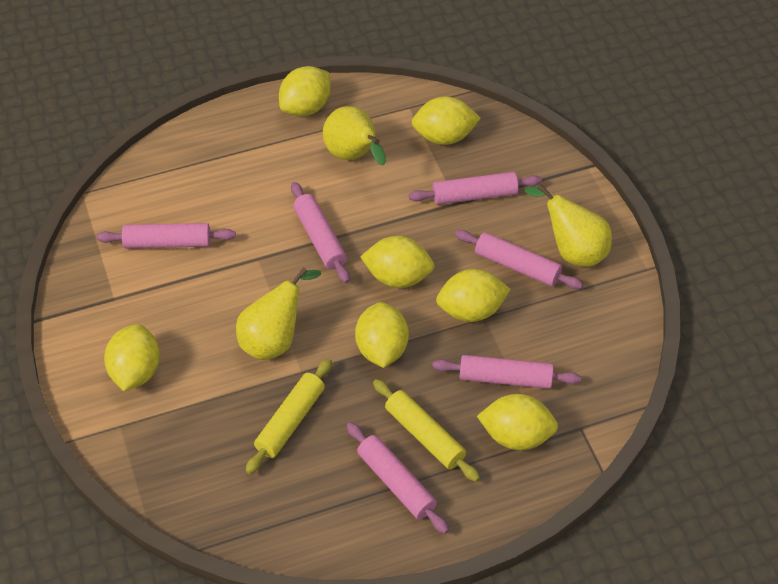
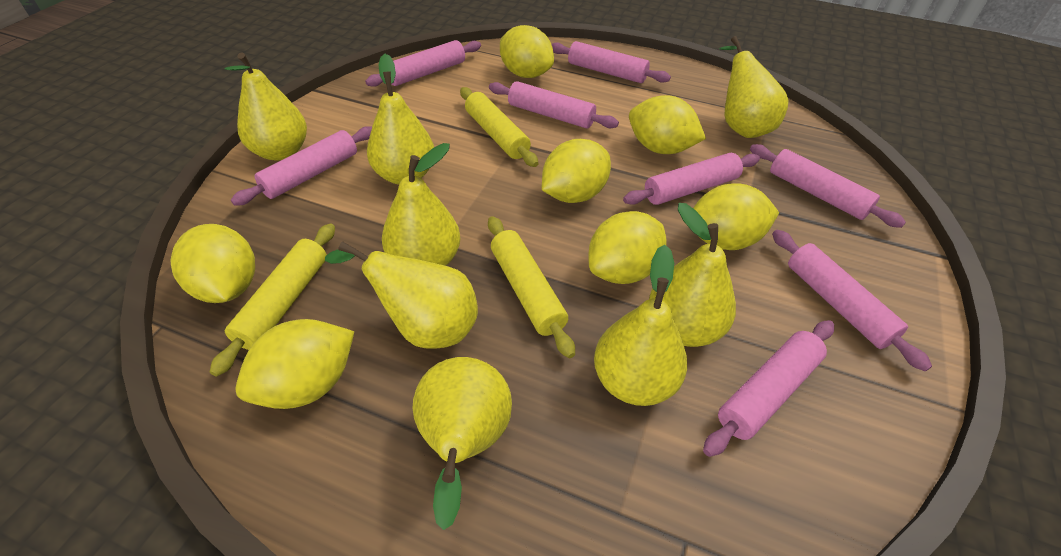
pink rolling pin: 6 -> 8
yellow pear: 3 -> 8
yellow rolling pin: 2 -> 3

